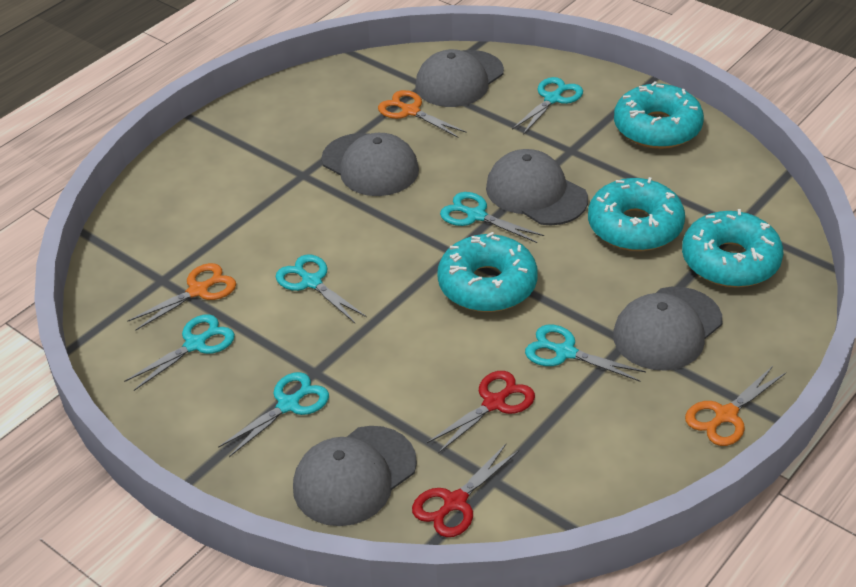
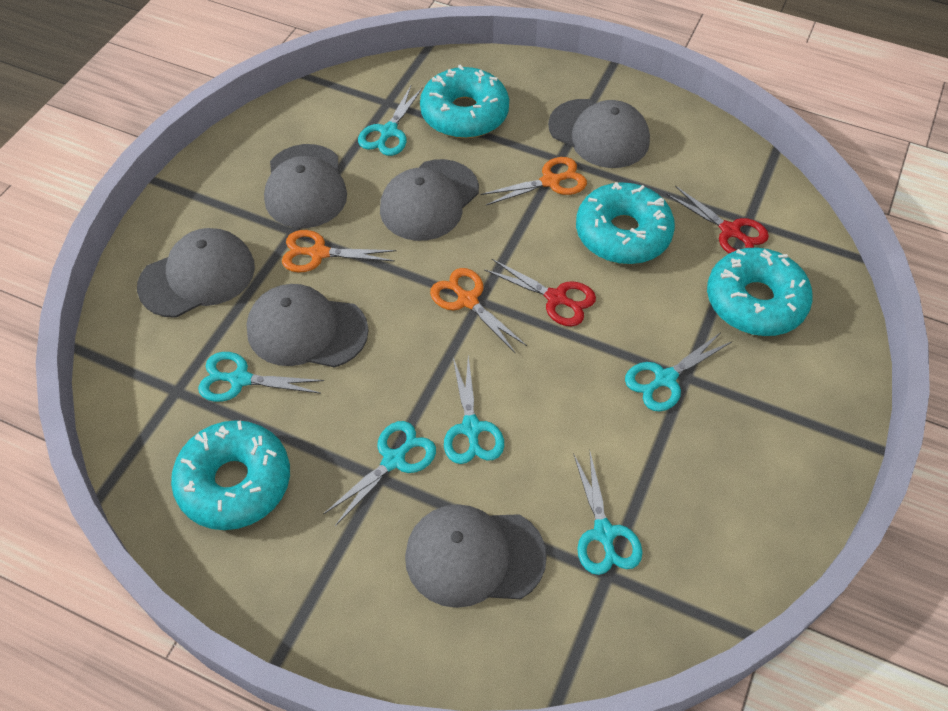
grey cap: 5 -> 6

